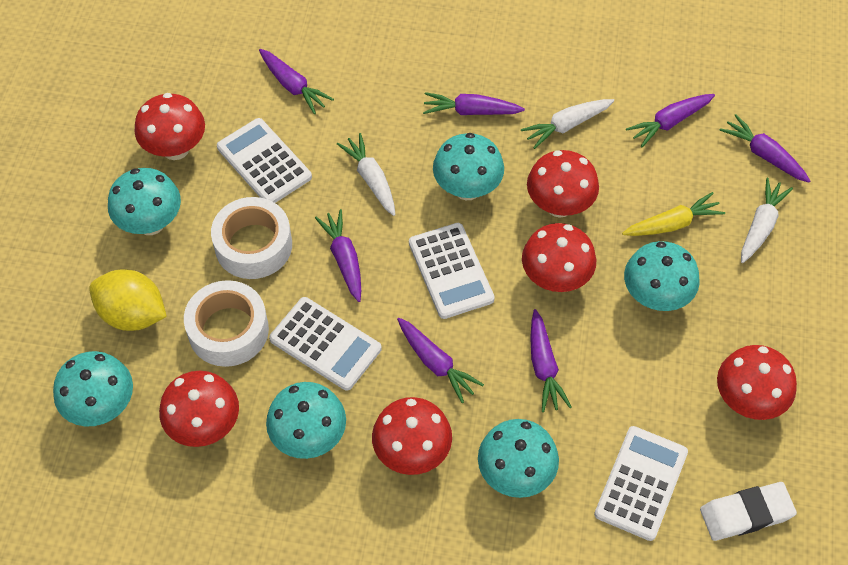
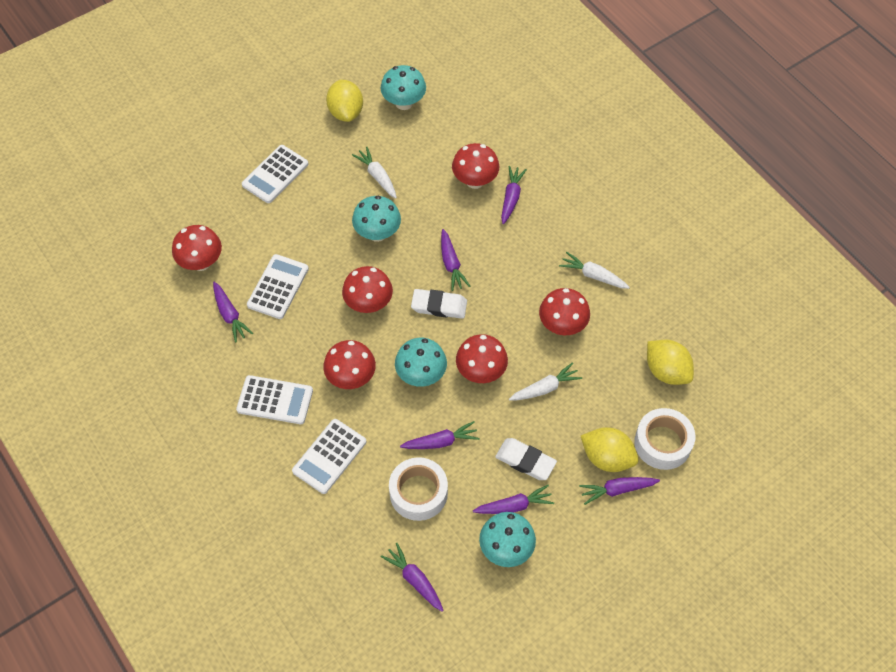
turquoise mushroom: 6 -> 4
white eraser: 1 -> 2
yellow carrot: 1 -> 0
yellow lemon: 1 -> 3

